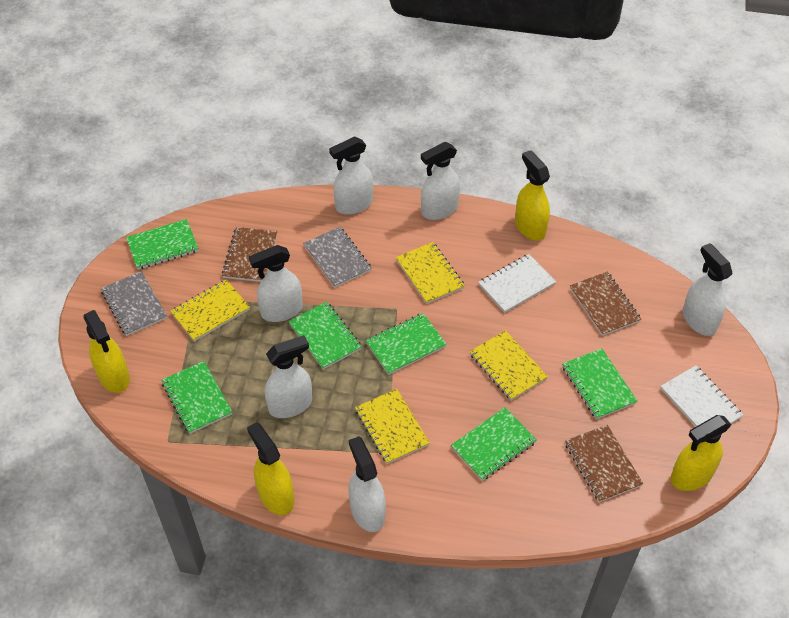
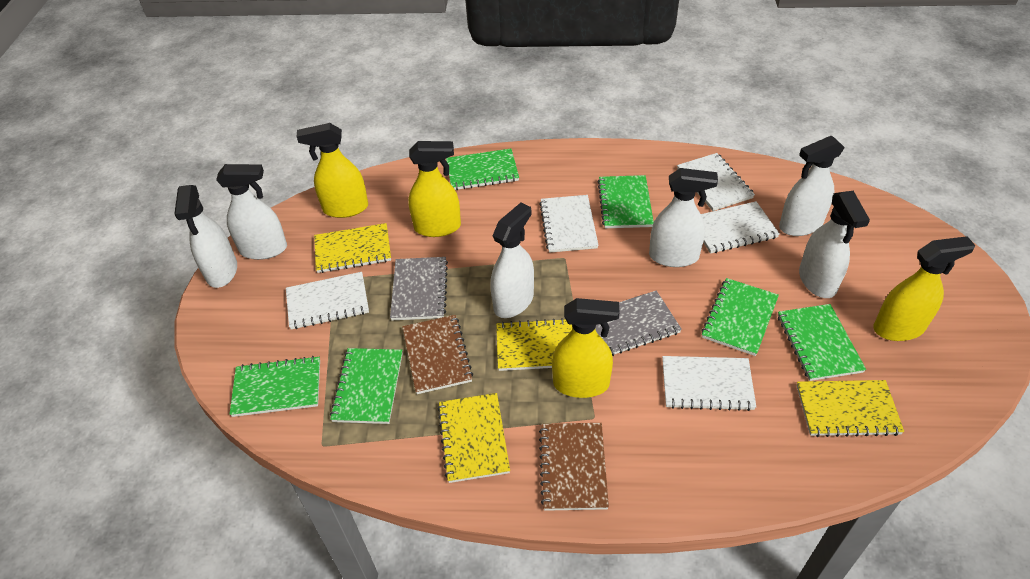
brown notebook: 3 -> 2
white notebook: 2 -> 5

